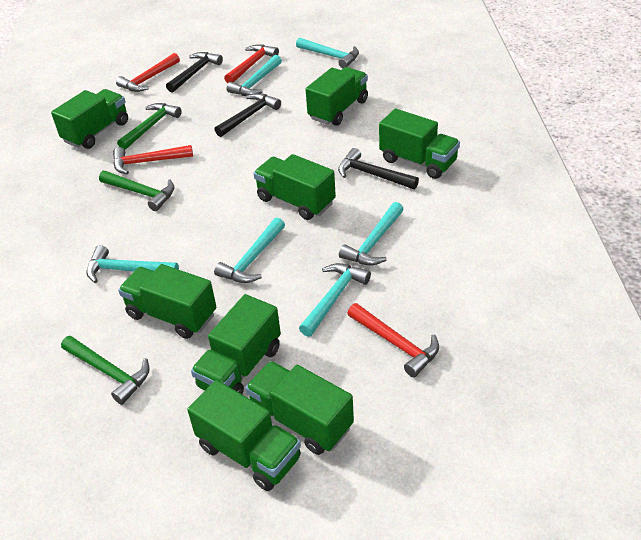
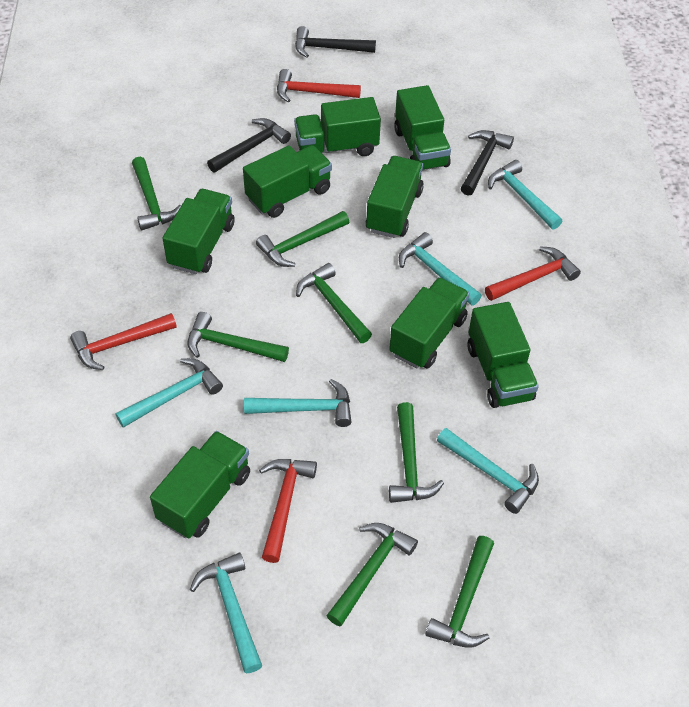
green hammer: 3 -> 7

